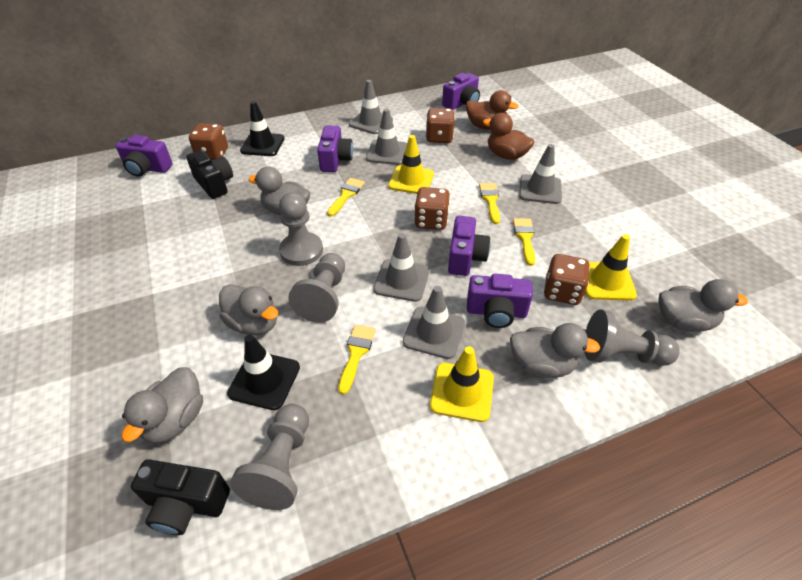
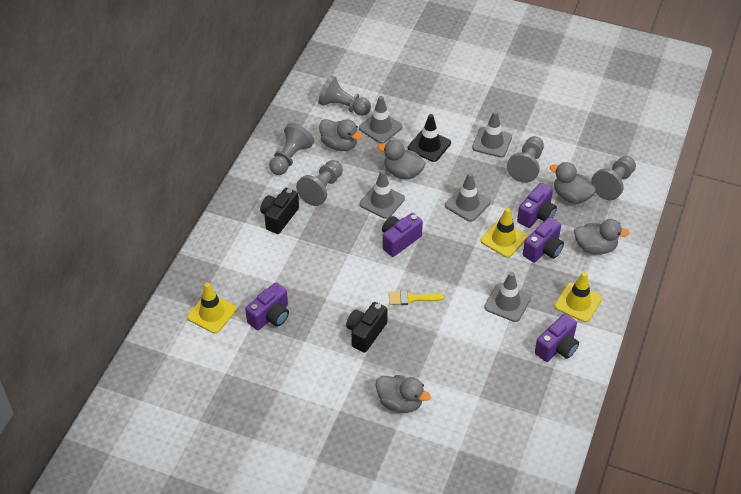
black traffic cone: 2 -> 1
brown dice: 4 -> 0
brown duck: 2 -> 0
grey pawn: 4 -> 5
yellow brush: 4 -> 1

